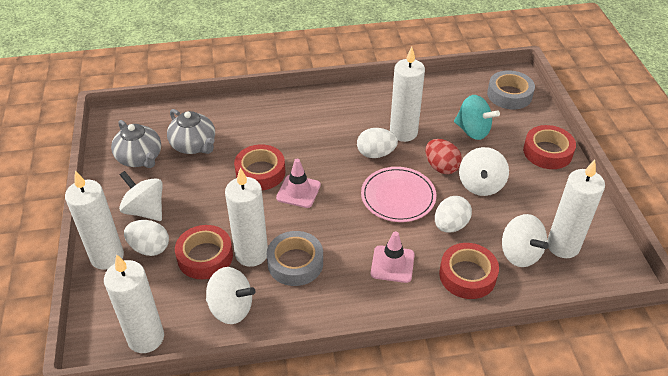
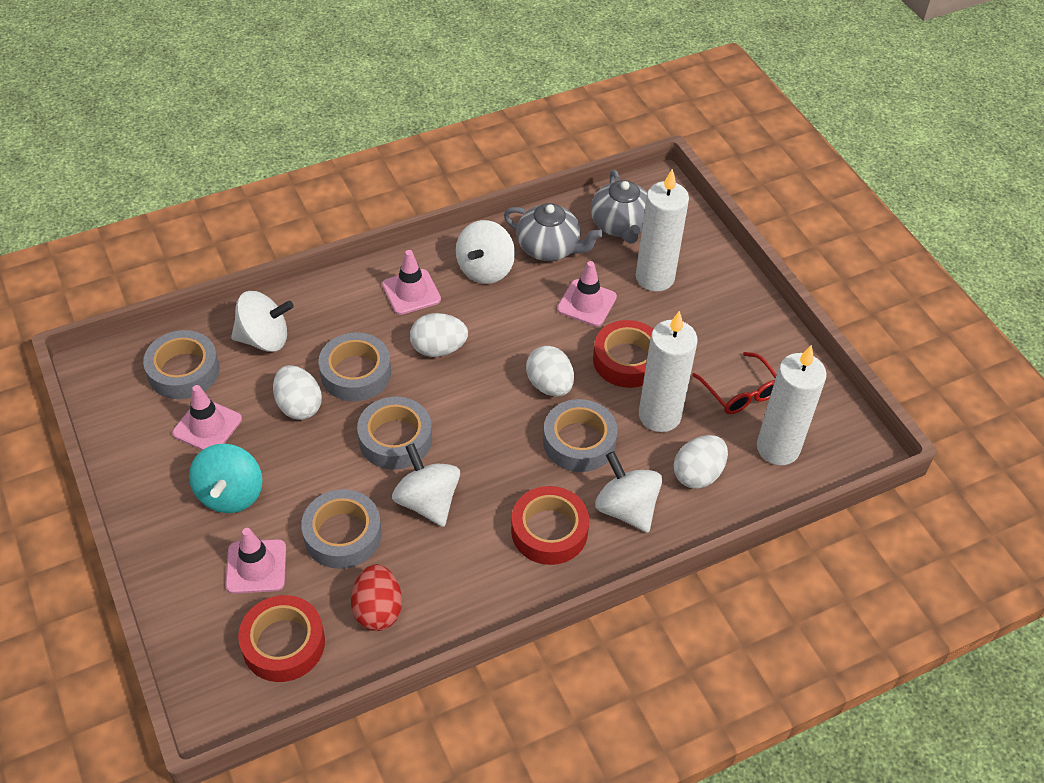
grey tape: 2 -> 5
pink plate: 1 -> 0
pink traffic cone: 2 -> 4
red glasses: 0 -> 1
red tape: 4 -> 3
white candle: 5 -> 3
white egg: 3 -> 4

